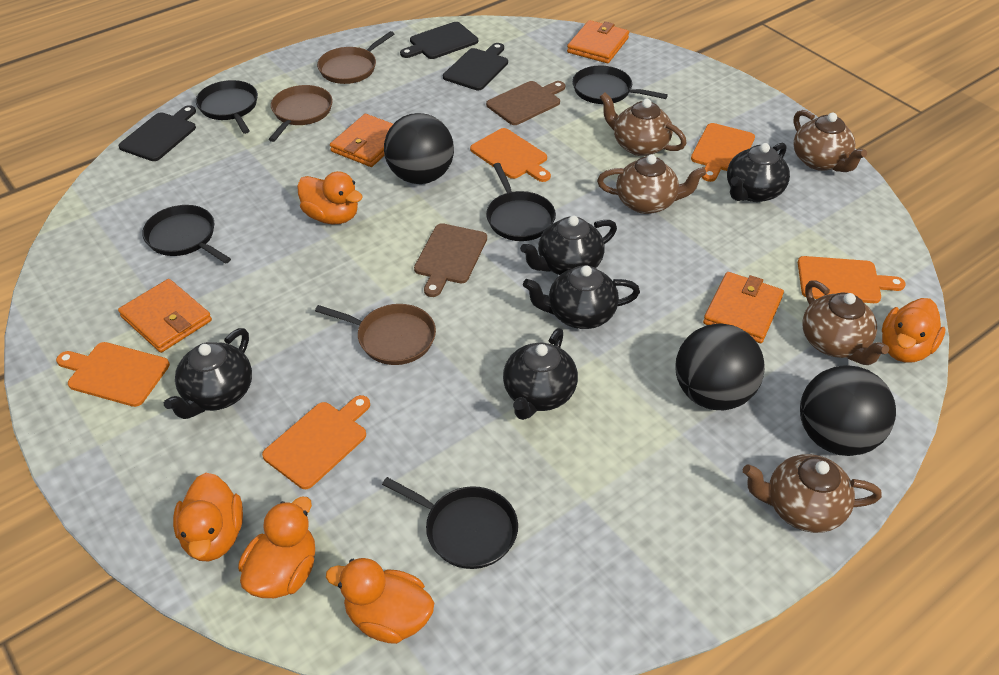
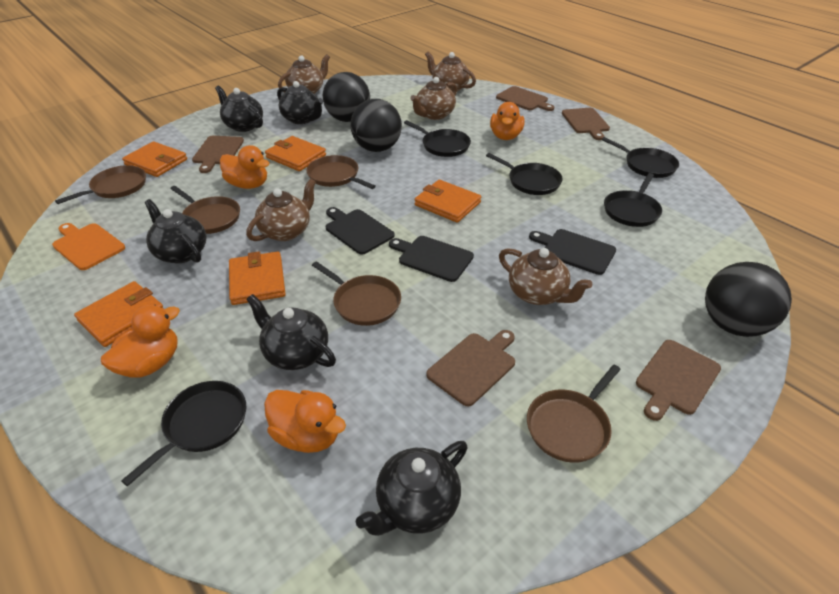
brown cutting board: 2 -> 5
brown pan: 3 -> 5
orange cutting board: 5 -> 1
orange duck: 5 -> 4
orange wallet: 4 -> 5

